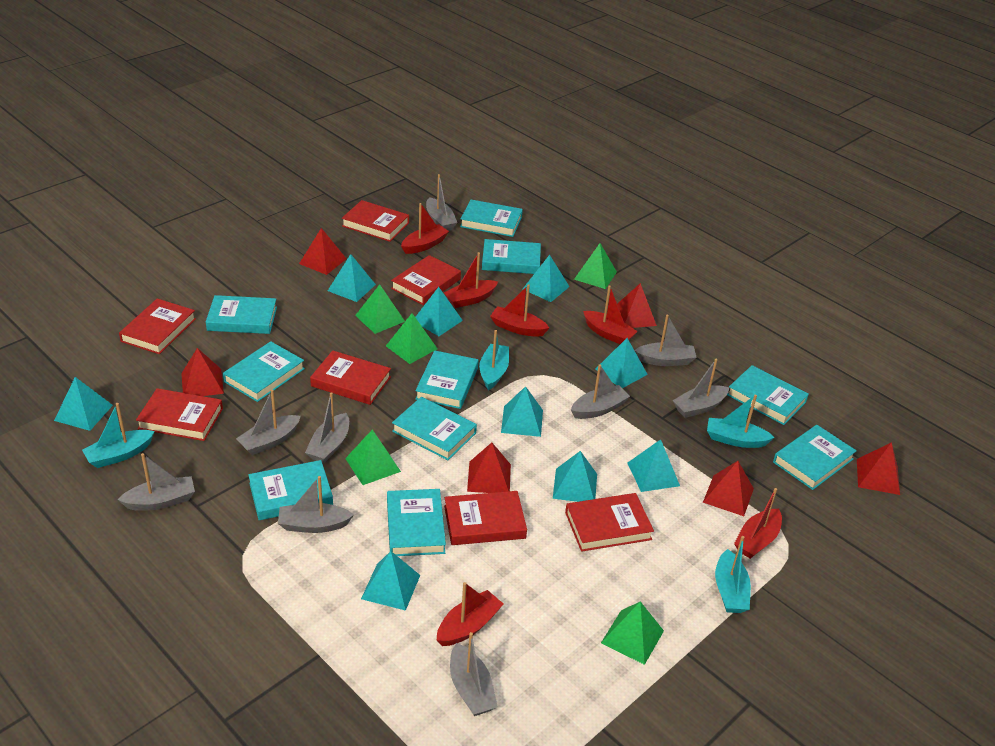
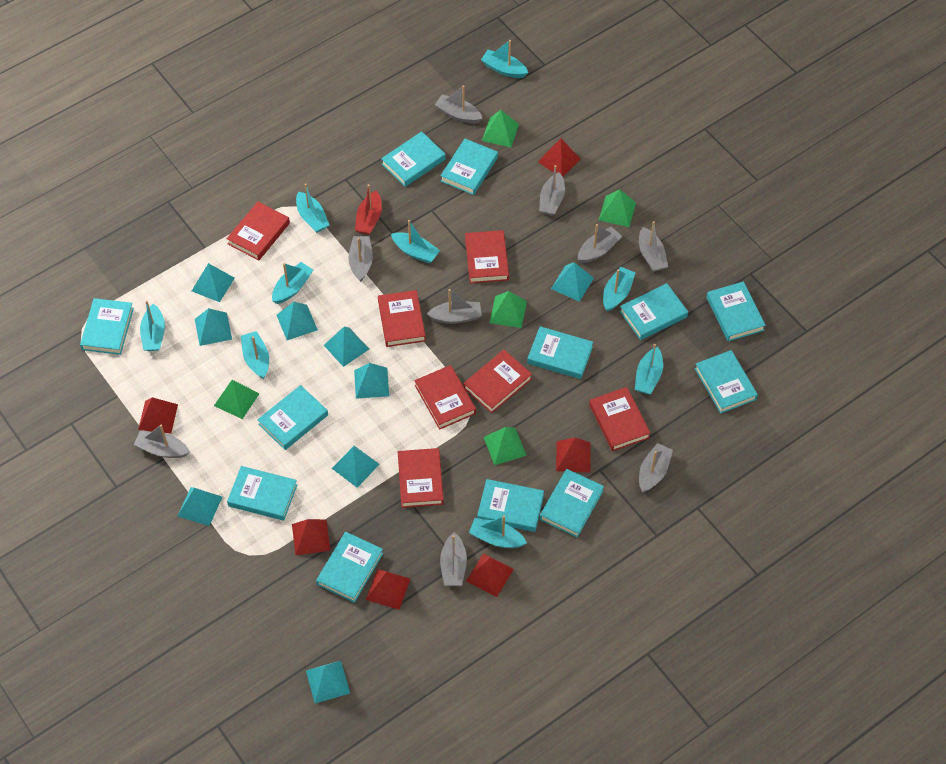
red boat: 6 -> 1
turquoise boat: 4 -> 9
turquoise book: 10 -> 12

